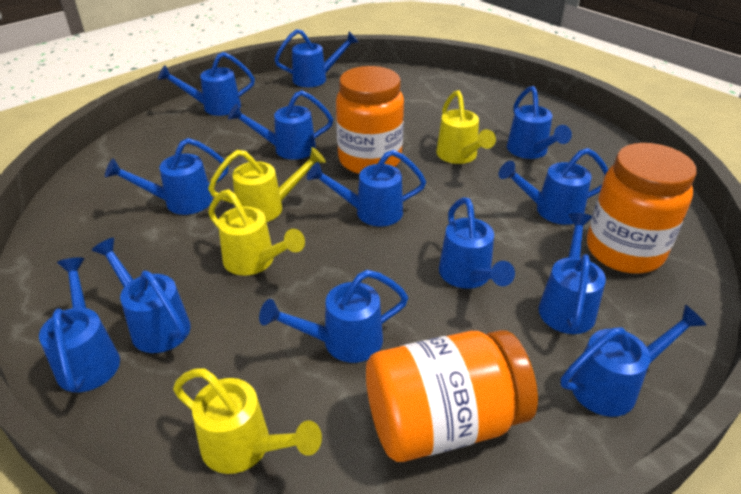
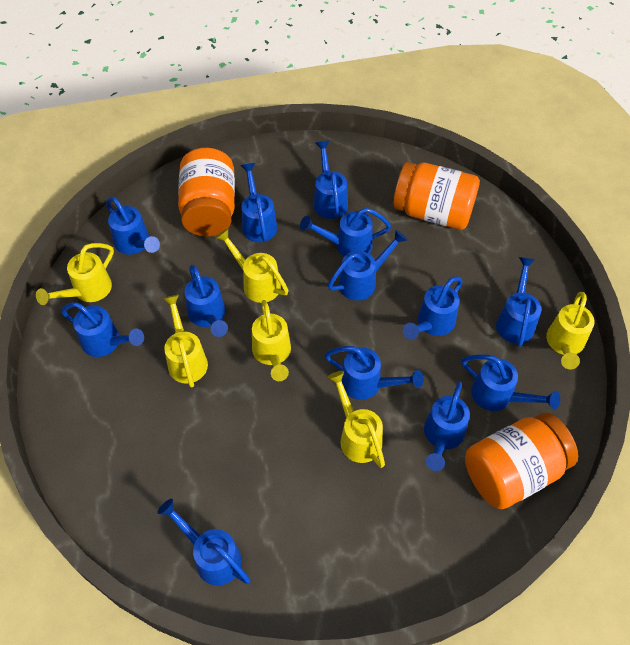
yellow watering can: 4 -> 6

